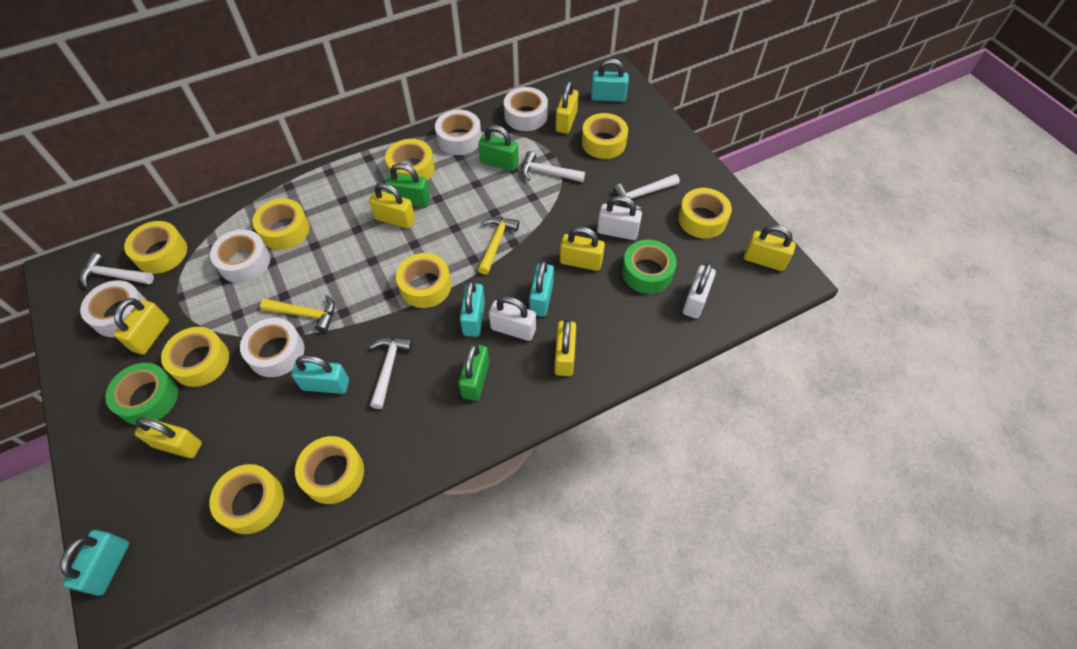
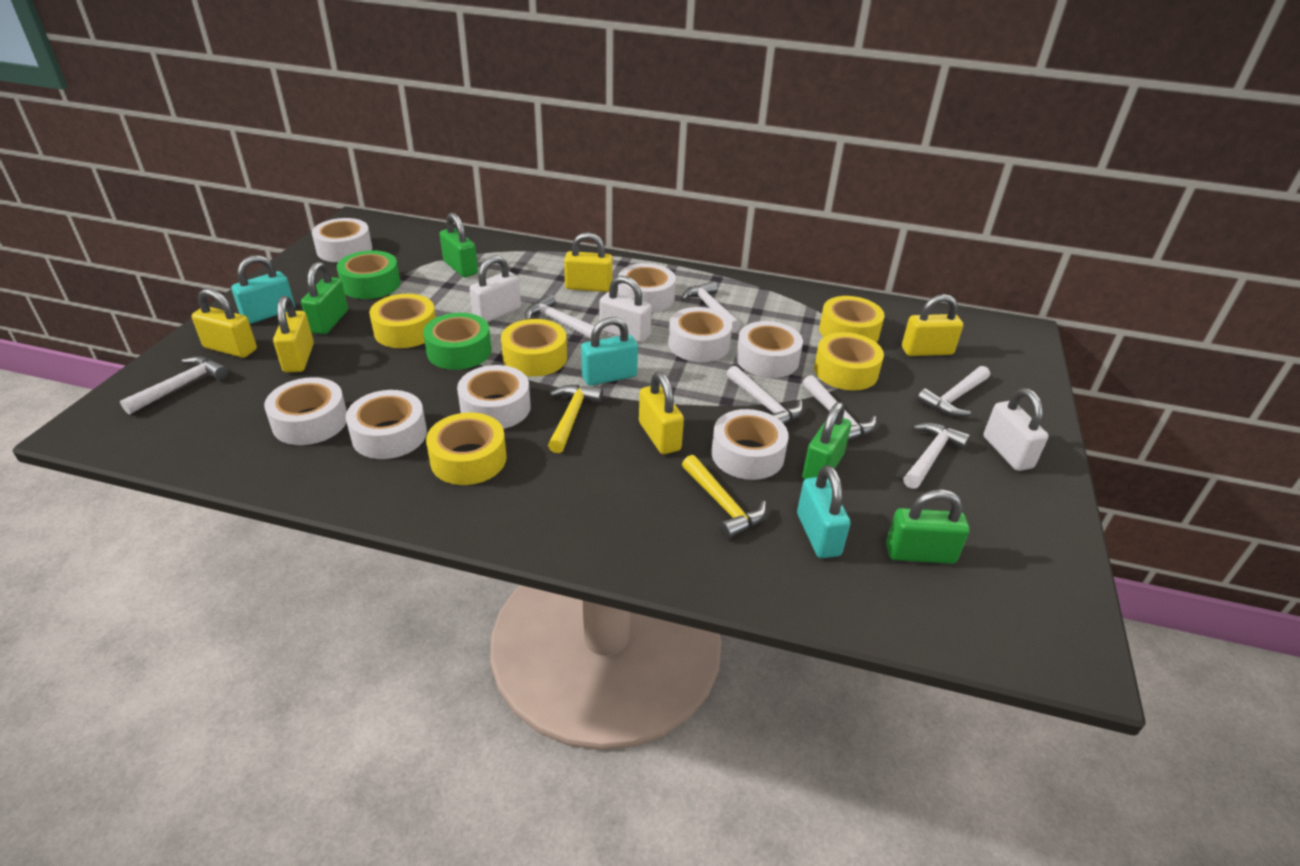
green padlock: 3 -> 4
turquoise padlock: 5 -> 3
white hammer: 4 -> 7
white tape: 5 -> 8
yellow padlock: 7 -> 5
yellow tape: 9 -> 5

